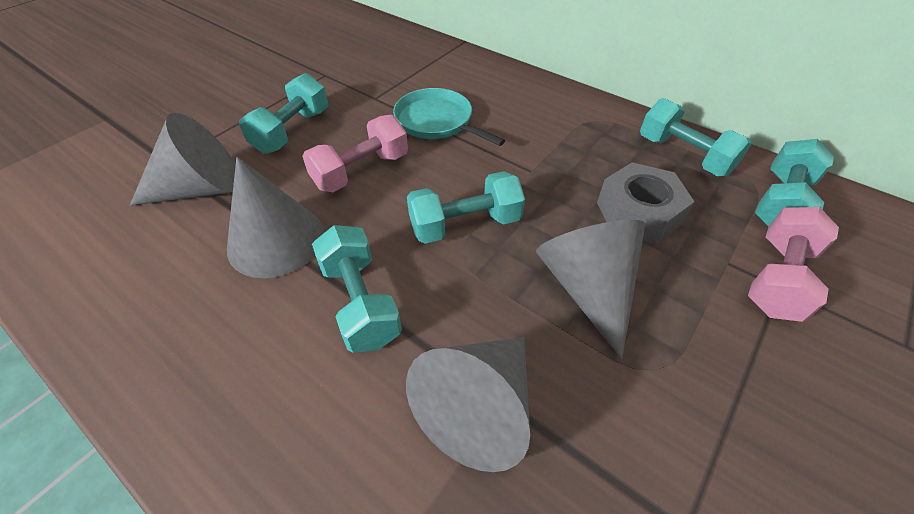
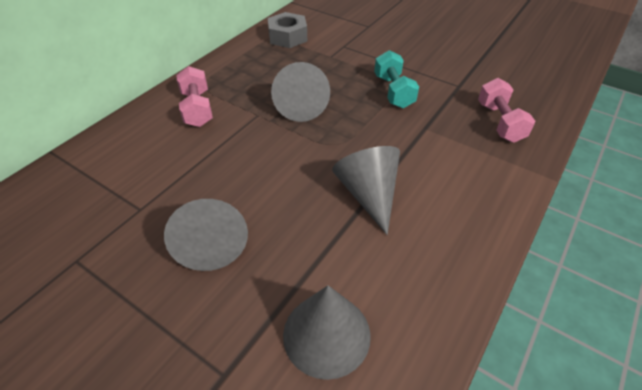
turquoise dumbbell: 5 -> 1
turquoise pan: 1 -> 0

